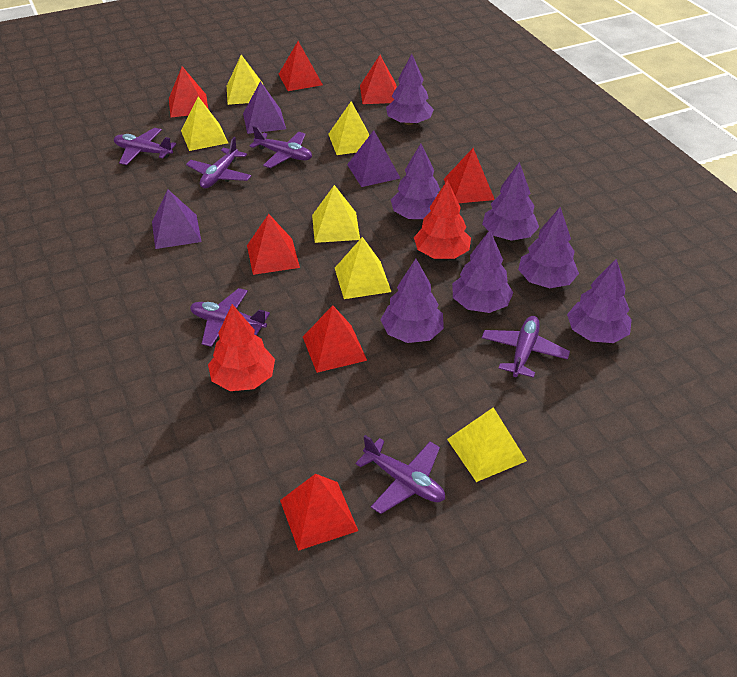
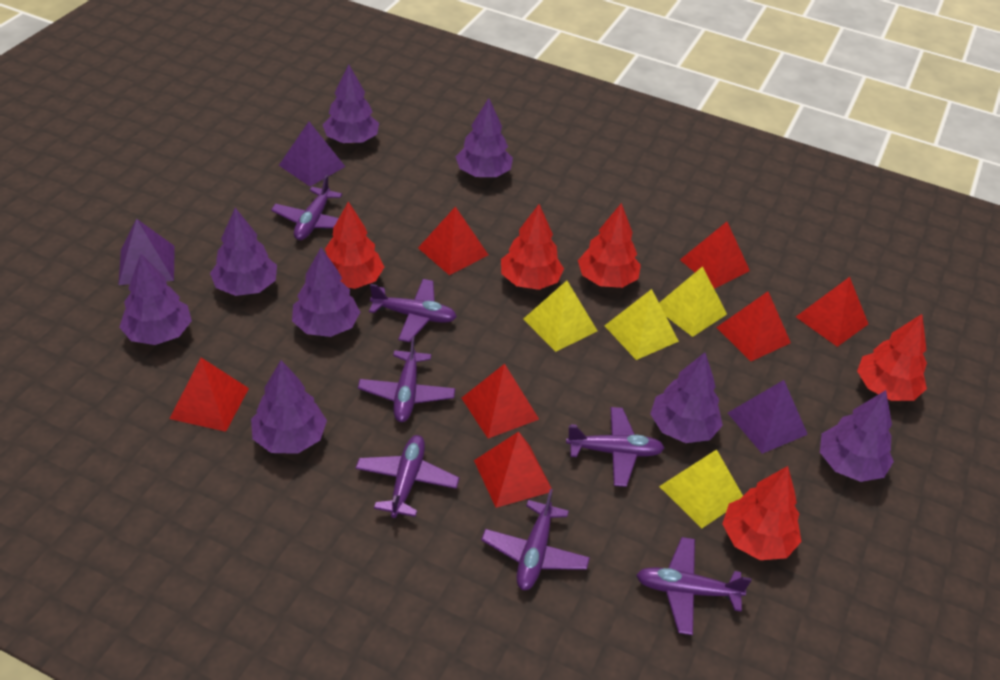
purple plane: 6 -> 7
purple tree: 7 -> 8
red tree: 2 -> 5
yellow pyramid: 6 -> 4

